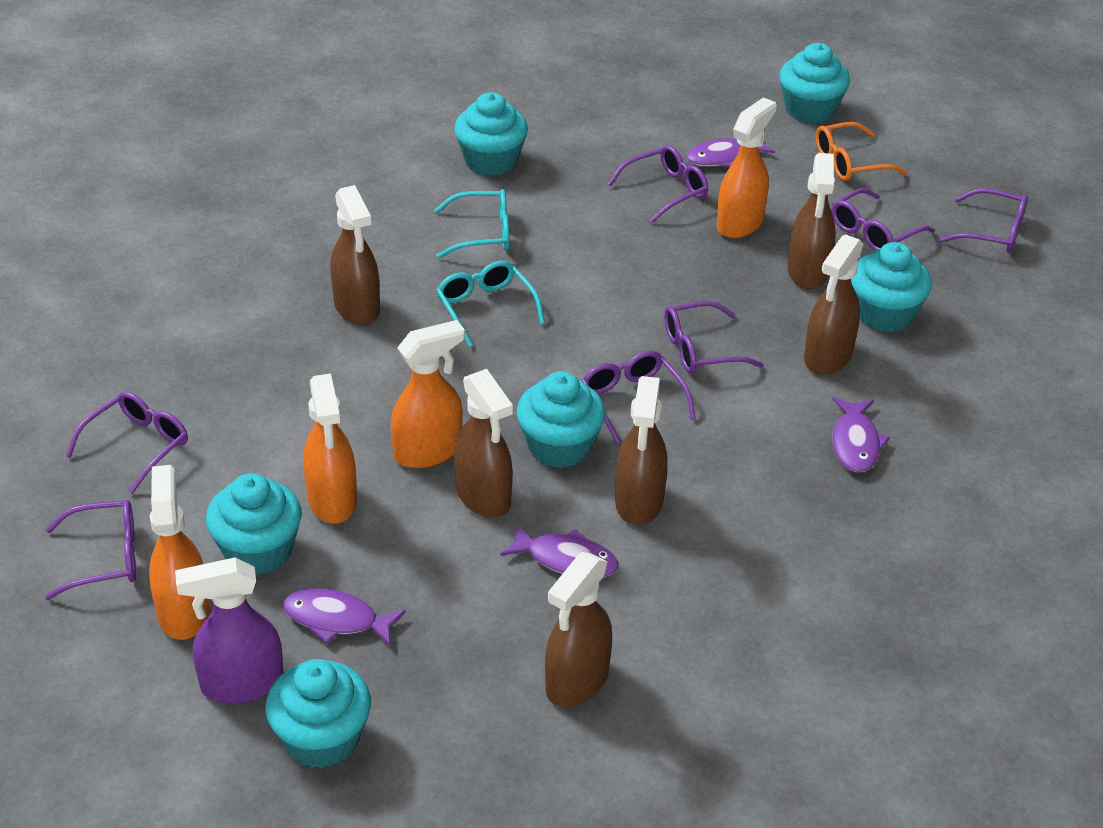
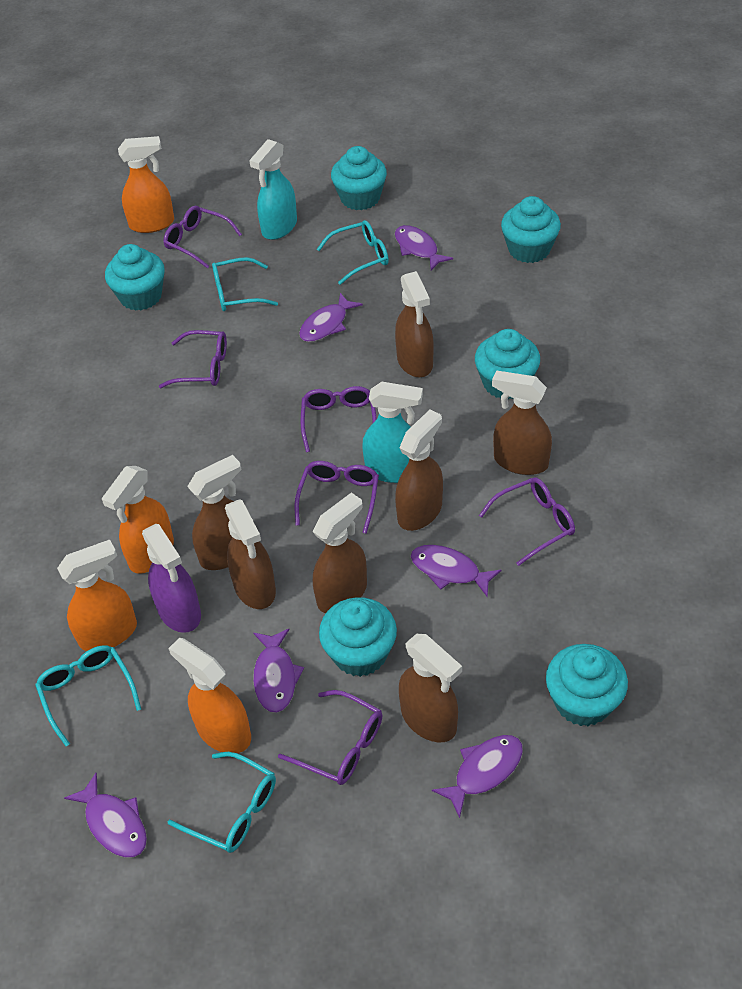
brown spray bottle: 6 -> 7
orange glasses: 1 -> 0
purple fish: 4 -> 6
purple glasses: 7 -> 6
turquoise glasses: 2 -> 4
turquoise spray bottle: 0 -> 2

